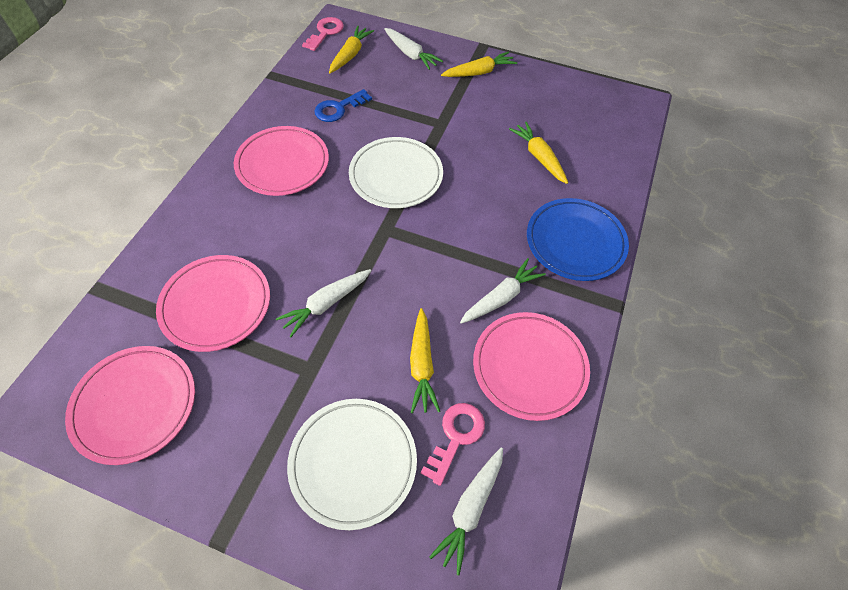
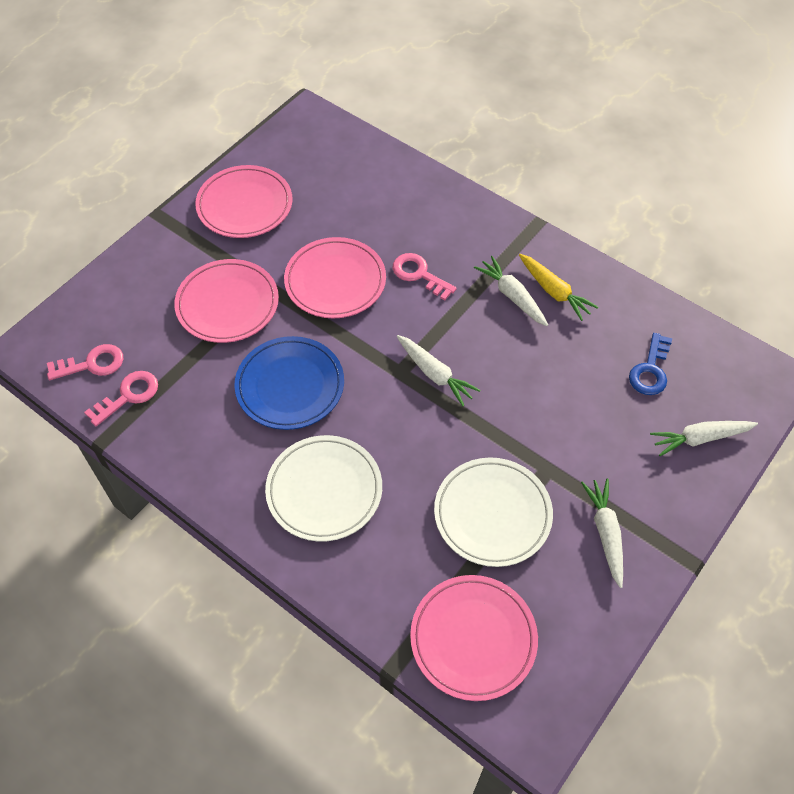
pink key: 2 -> 3
yellow carrot: 4 -> 1

